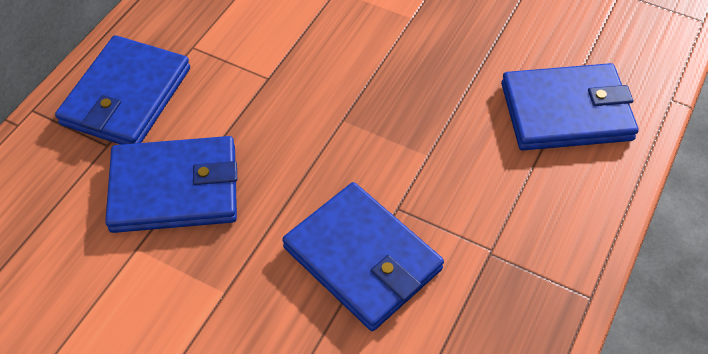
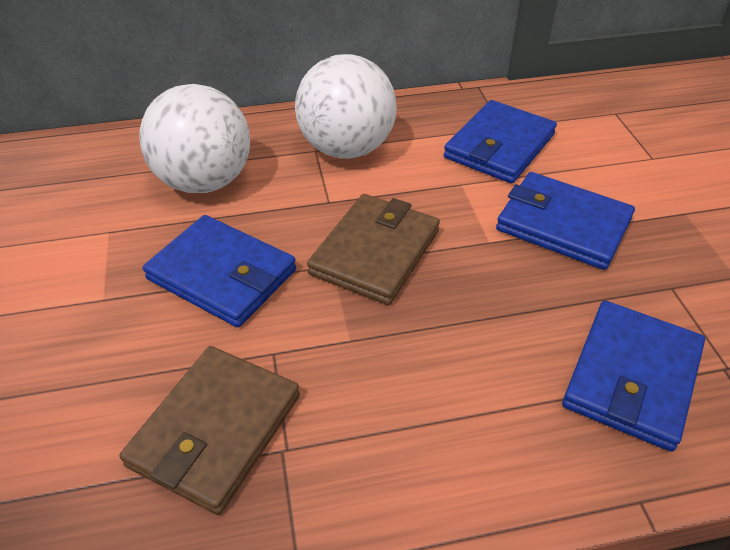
brown wallet: 0 -> 2
white ball: 0 -> 2

